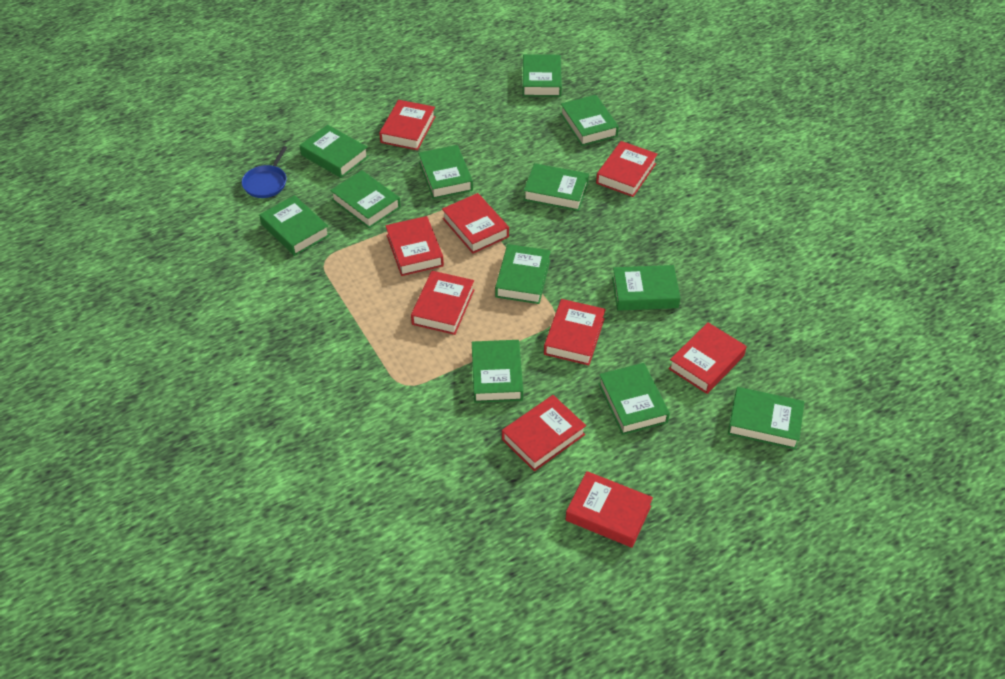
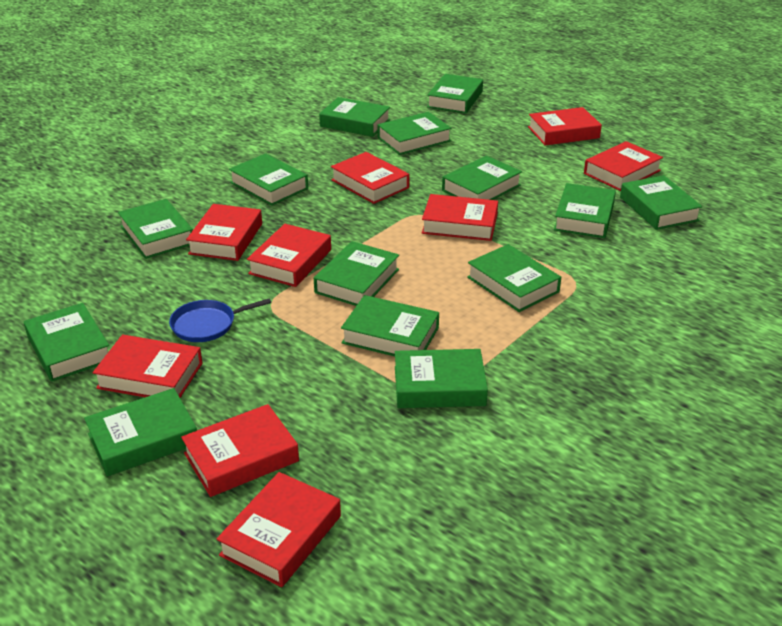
green book: 12 -> 14

